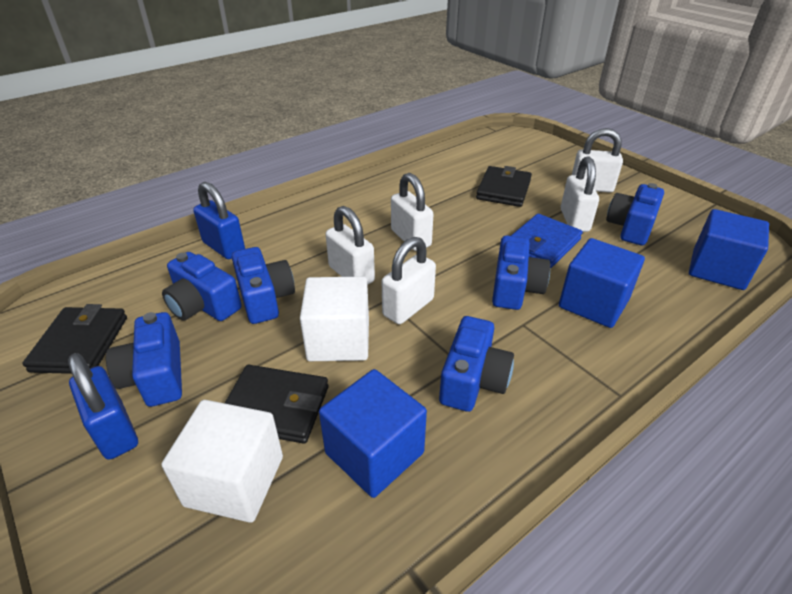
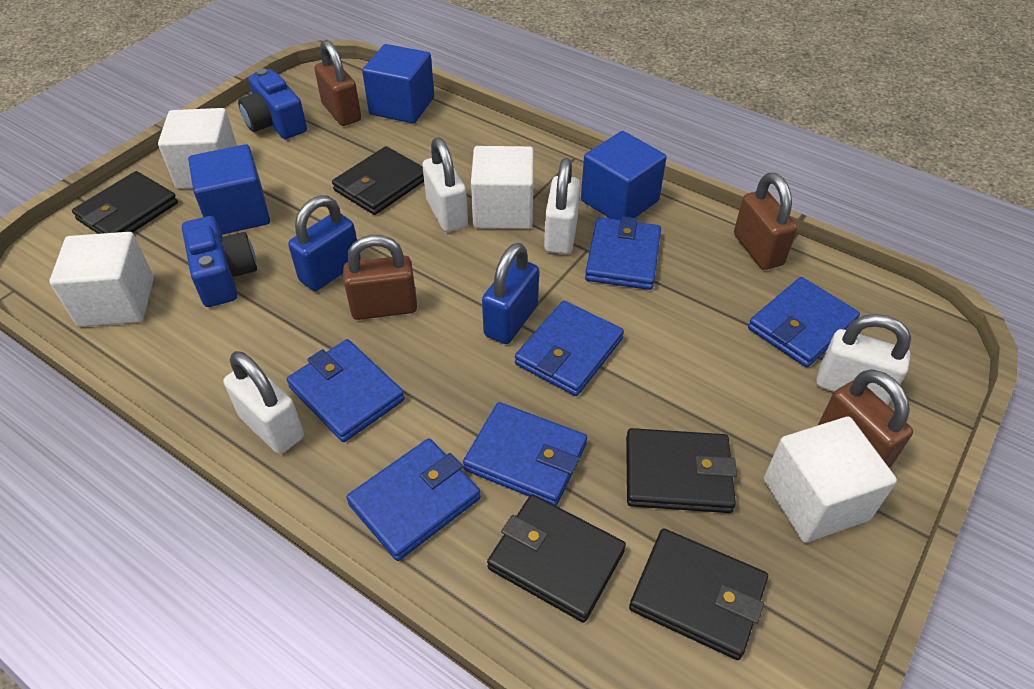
black wallet: 3 -> 5
blue camera: 6 -> 2
blue wallet: 1 -> 6
brown padlock: 0 -> 4
white cube: 2 -> 4
white padlock: 5 -> 4

